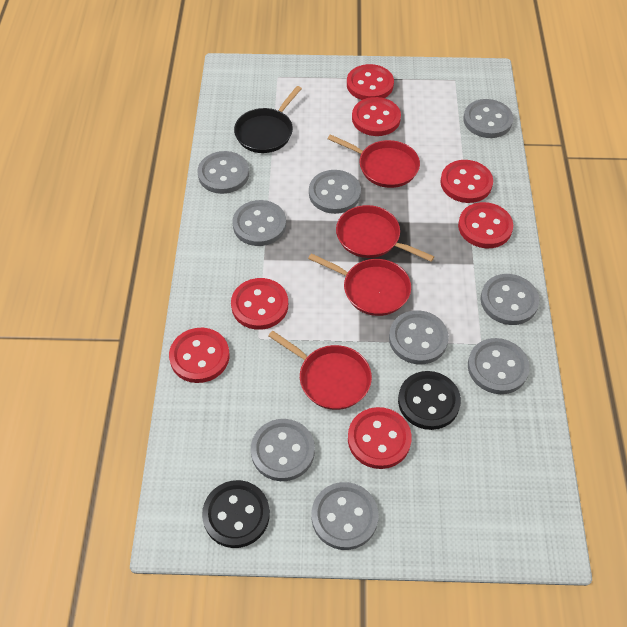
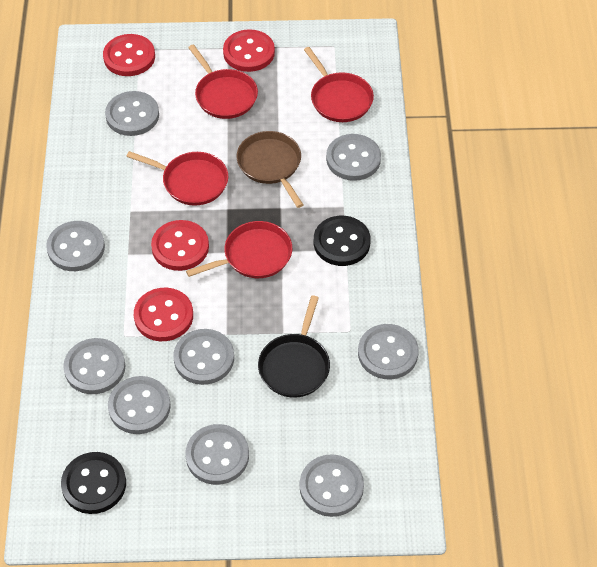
brown pan: 0 -> 1
red button: 7 -> 4

